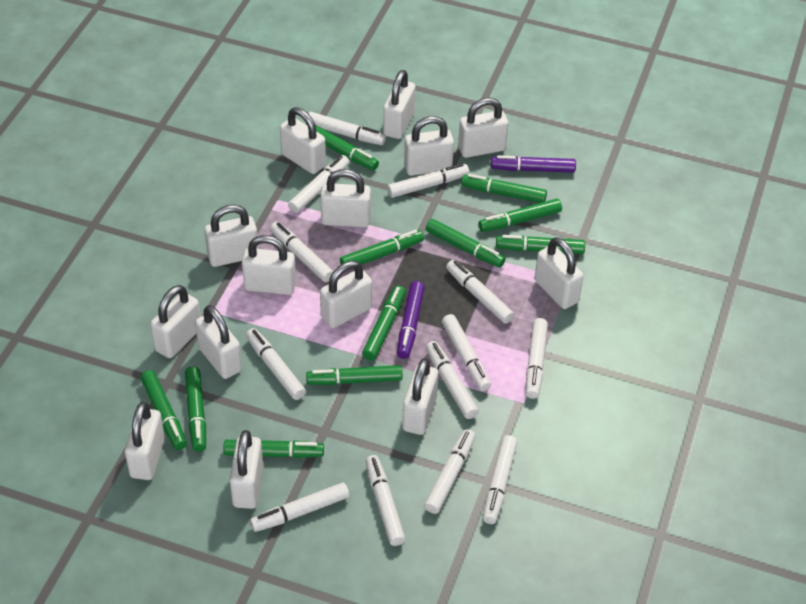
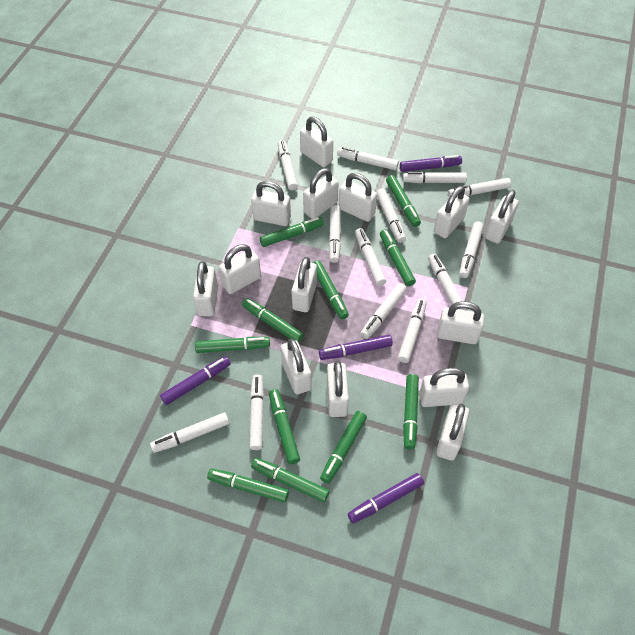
purple marker: 2 -> 4

